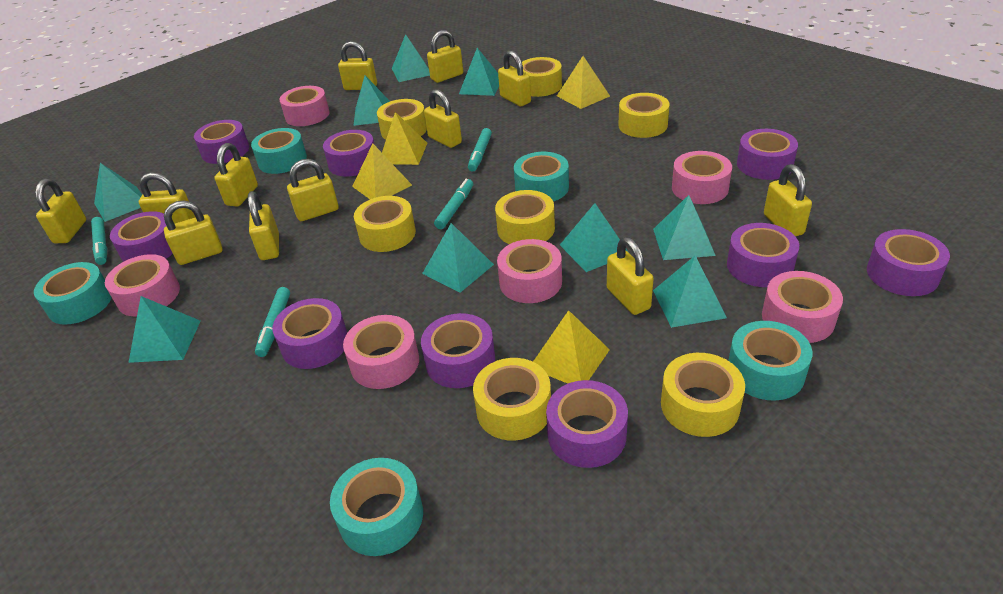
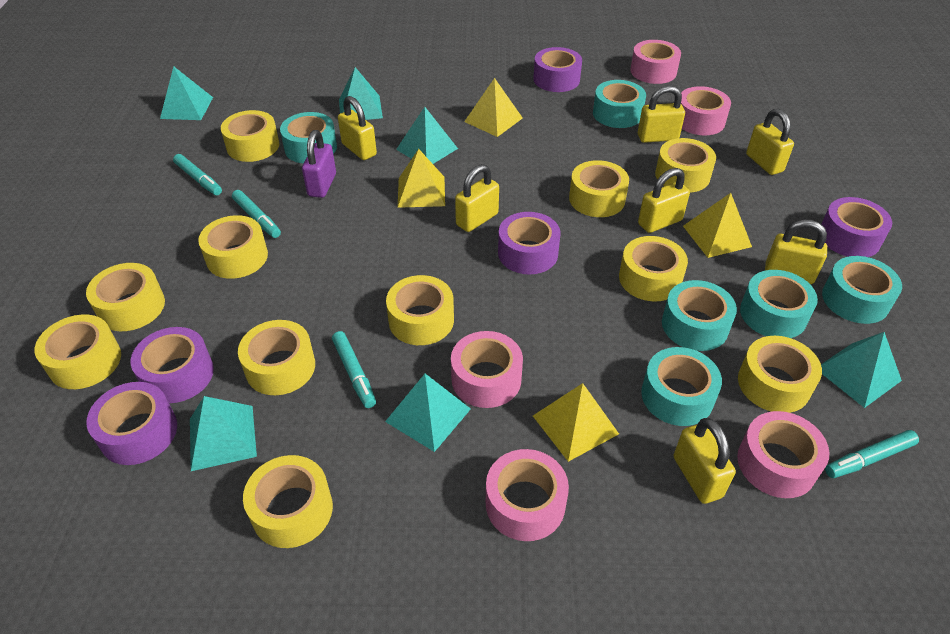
pink tape: 6 -> 5
purple padlock: 0 -> 1
purple tape: 9 -> 5
turquoise pyramid: 9 -> 6
turquoise tape: 5 -> 6
yellow padlock: 12 -> 7
yellow tape: 7 -> 11

